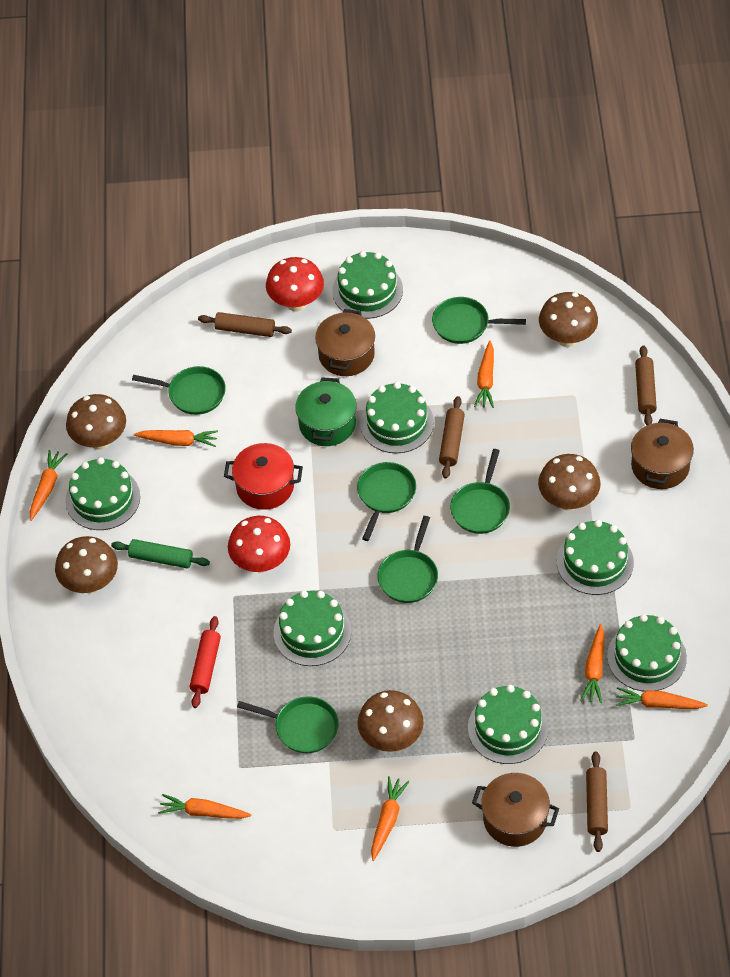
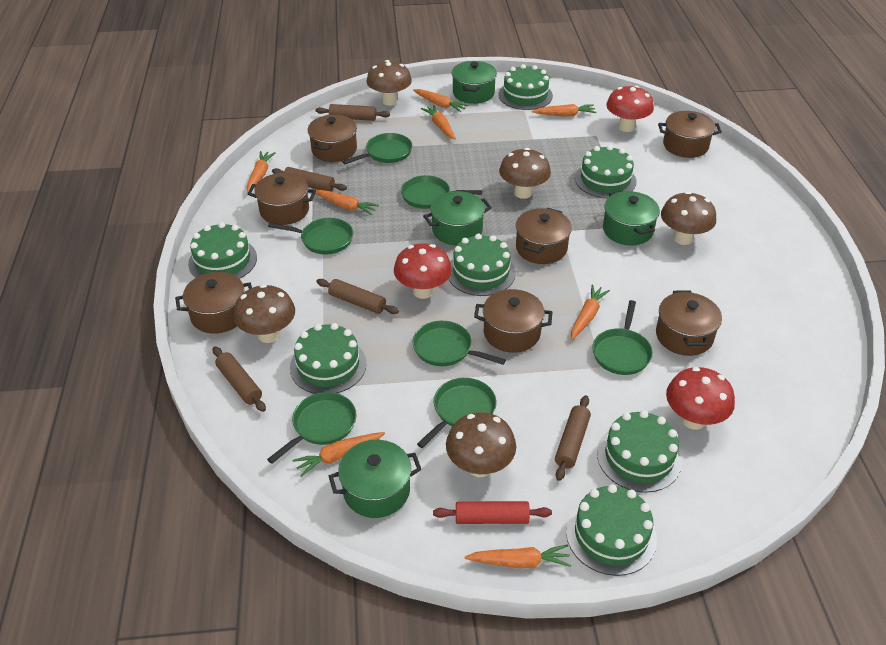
brown pot: 3 -> 7
brown rolling pin: 4 -> 5
green pan: 6 -> 7
green pot: 1 -> 4
green rolling pin: 1 -> 0
orange carrot: 7 -> 8
red mushroom: 2 -> 3
red pot: 1 -> 0

